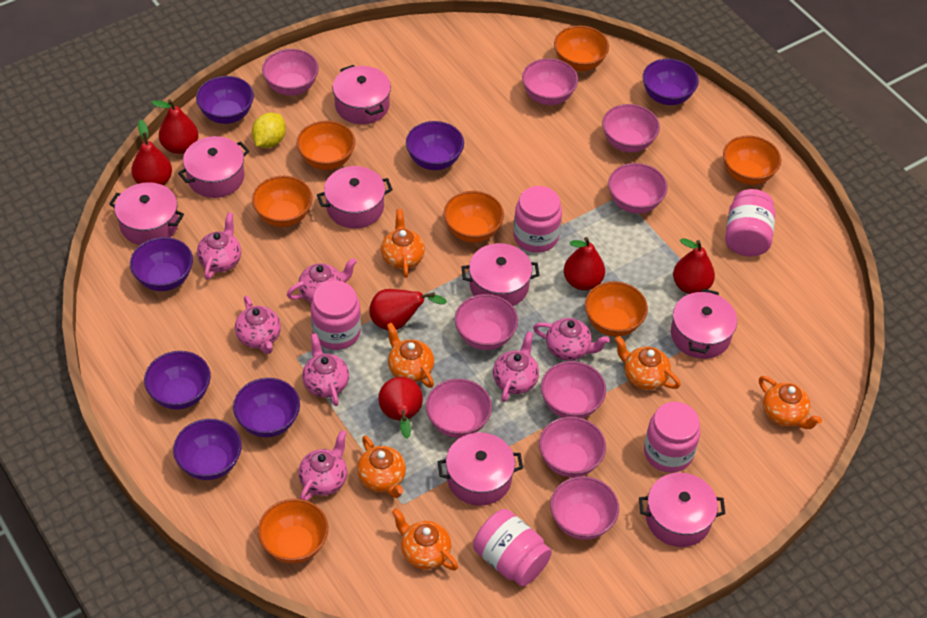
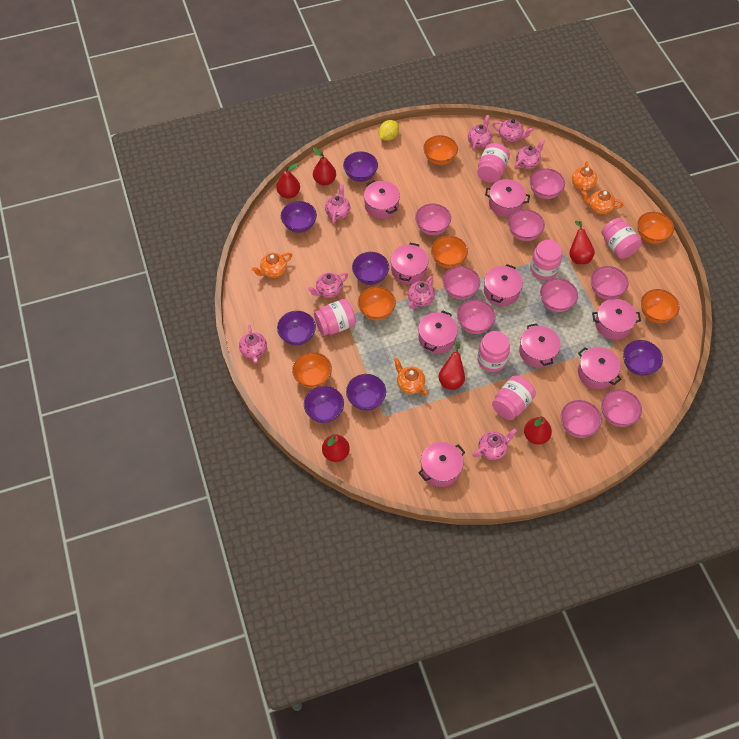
orange bowl: 7 -> 6
orange teapot: 6 -> 4
pink jar: 5 -> 6
pink pot: 8 -> 9
pink teapot: 7 -> 8

